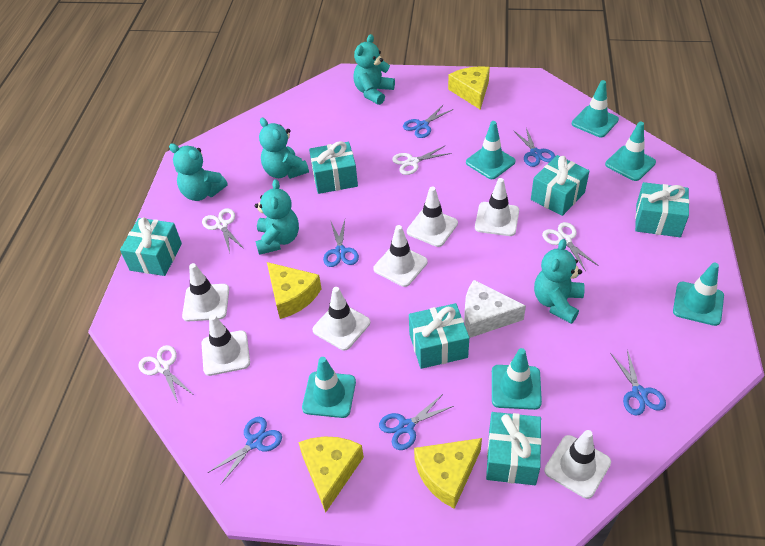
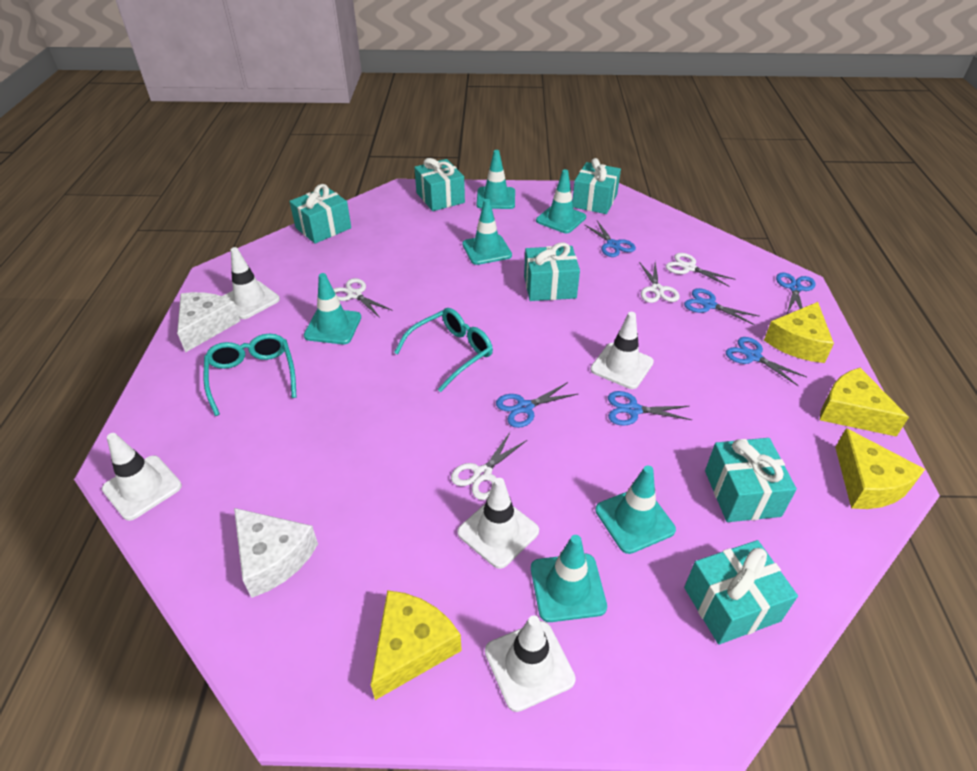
turquoise glasses: 0 -> 2
turquoise teddy bear: 5 -> 0
white cheese: 1 -> 2
white traffic cone: 7 -> 5

